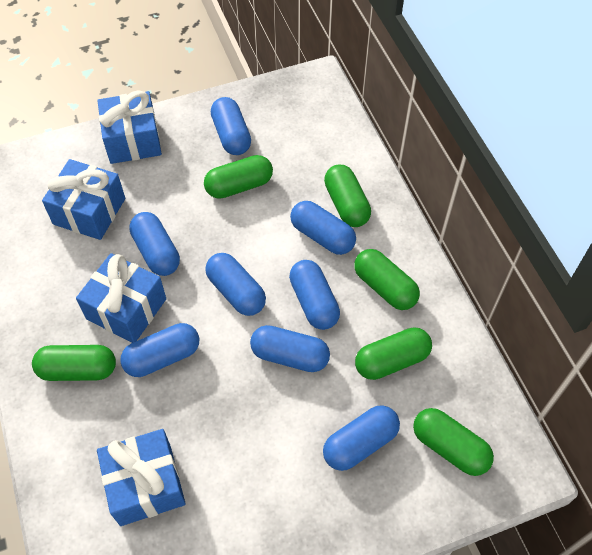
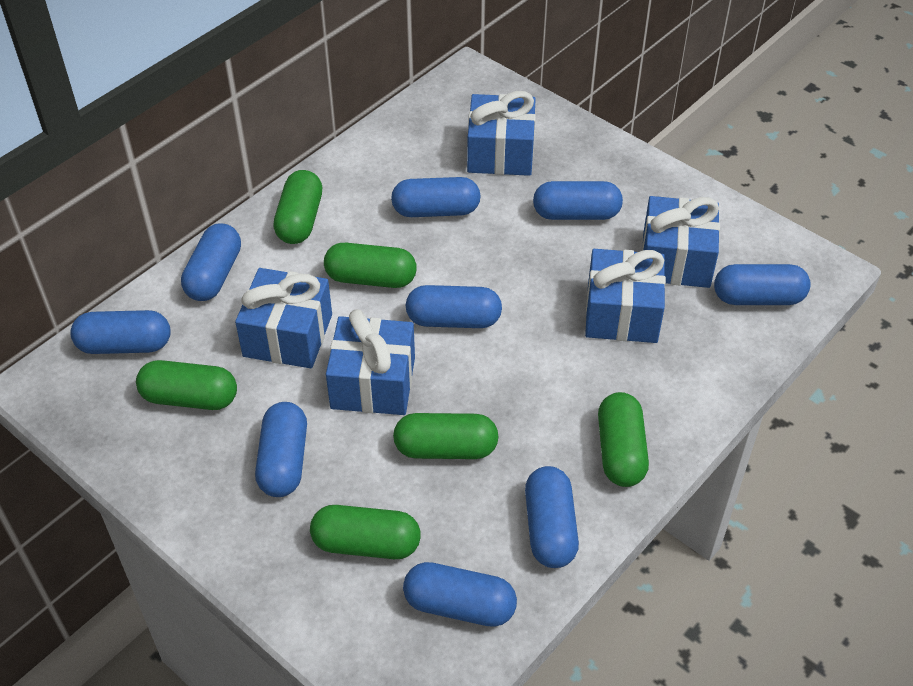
blue capsule: 8 -> 9
blue gift: 4 -> 5

